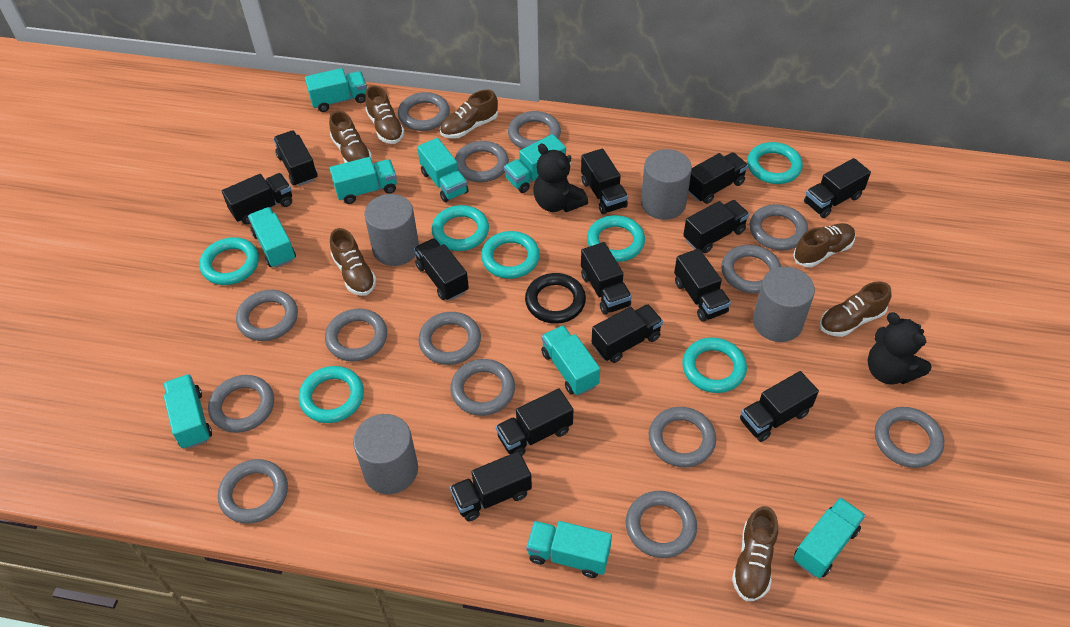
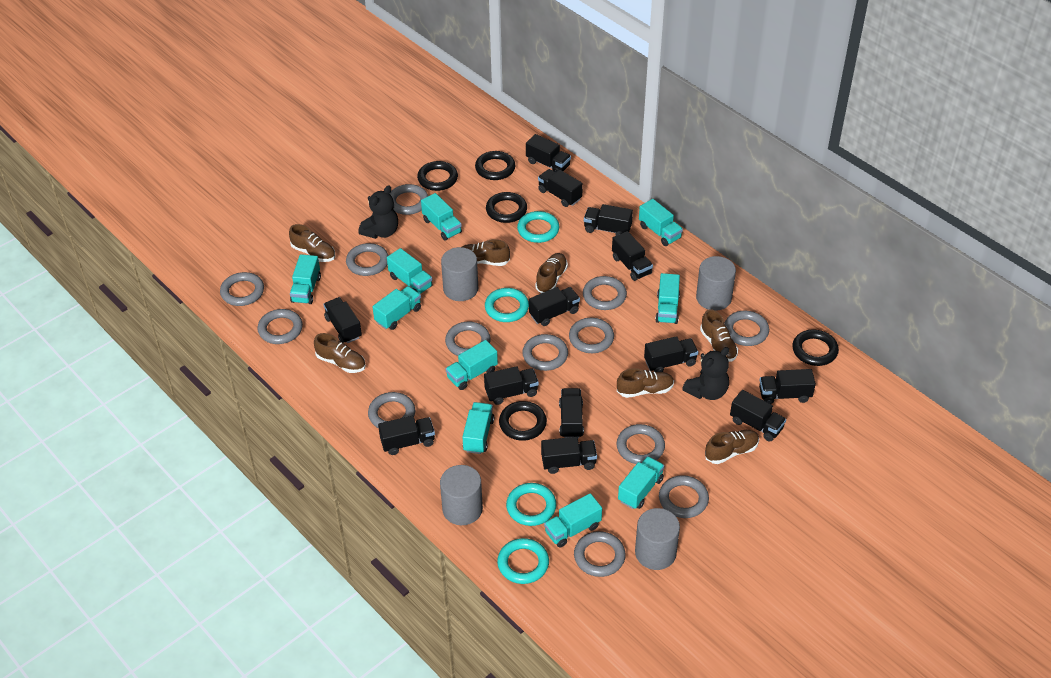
black ring: 1 -> 5
grey ring: 14 -> 13
turquoise ring: 7 -> 4
turquoise truck: 9 -> 10

